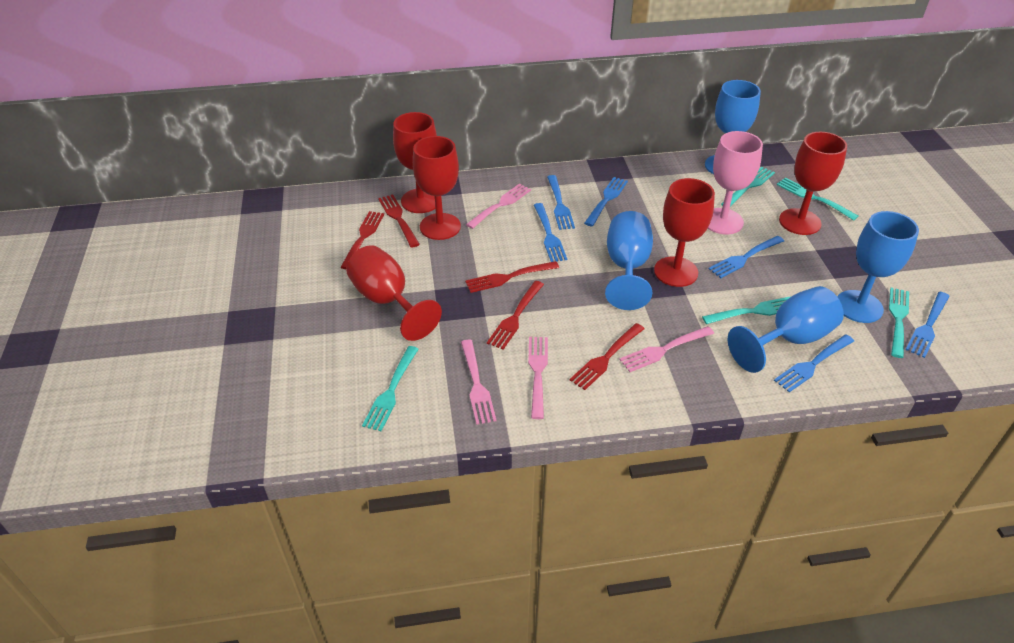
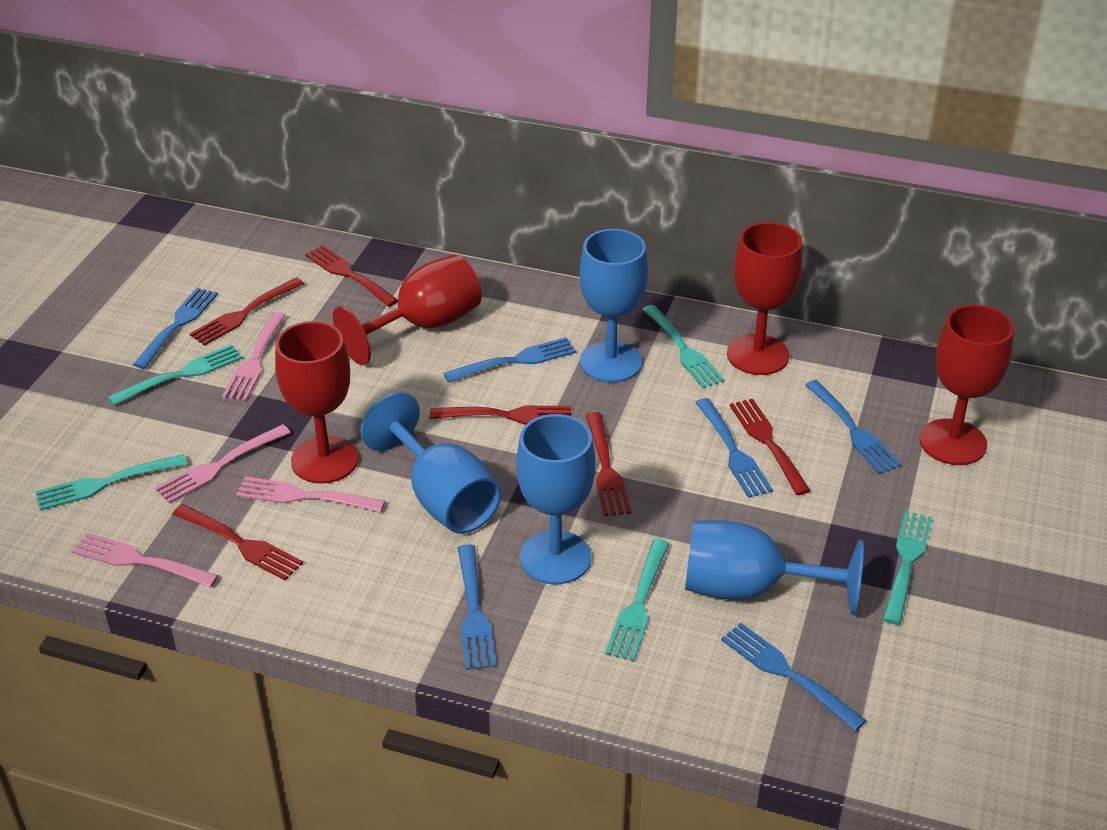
pink goblet: 1 -> 0
red fork: 5 -> 6
red goblet: 5 -> 4

